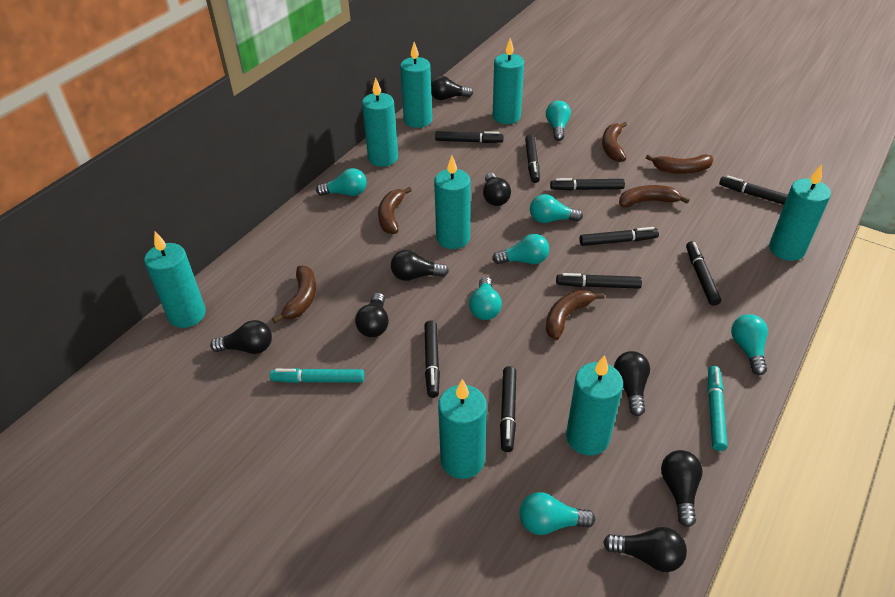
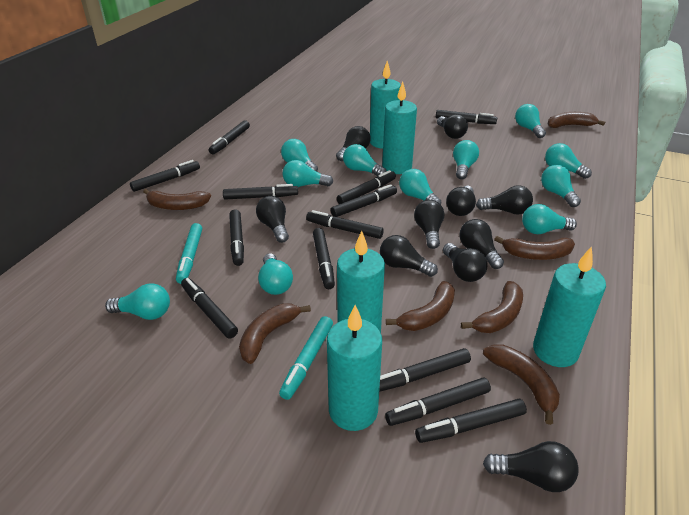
black light bulb: 8 -> 10
black marker: 9 -> 13
brown banana: 6 -> 7
turquoise candle: 8 -> 5
turquoise light bulb: 7 -> 11

